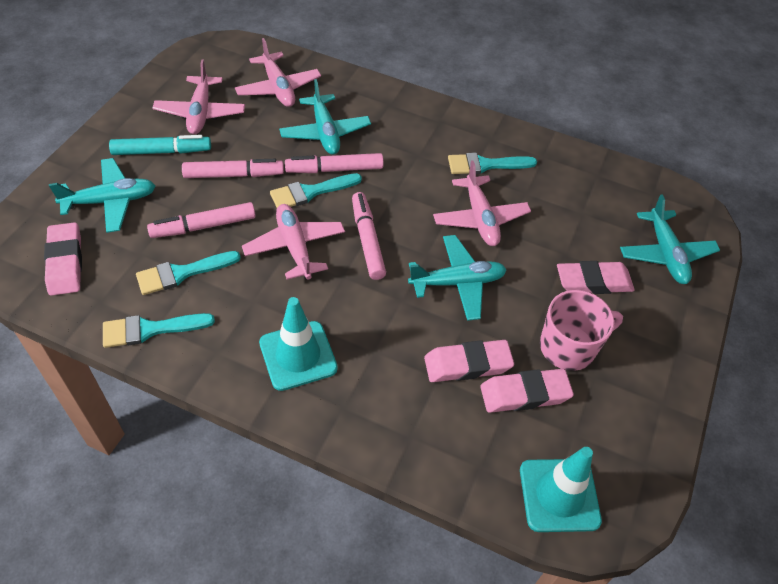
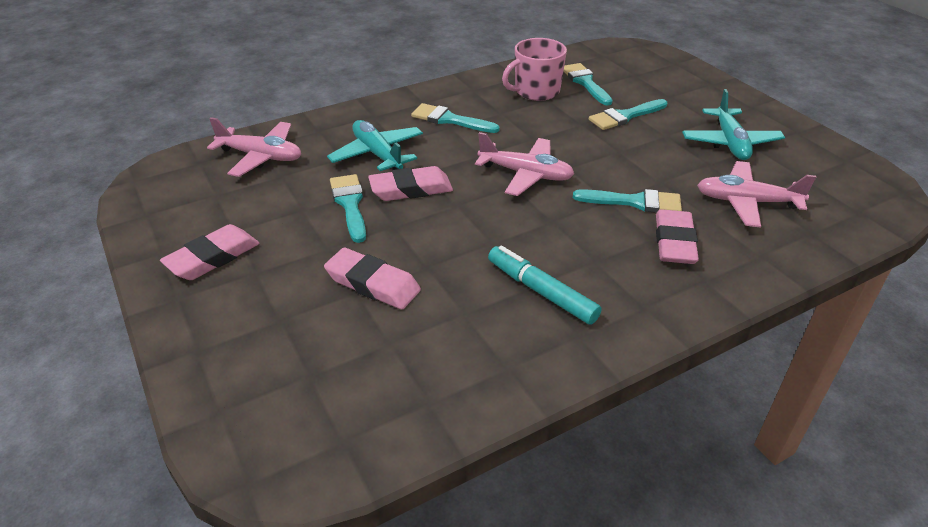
pink marker: 4 -> 0
pink plane: 4 -> 3
turquoise brush: 4 -> 5
turquoise plane: 4 -> 2
turquoise traffic cone: 2 -> 0

